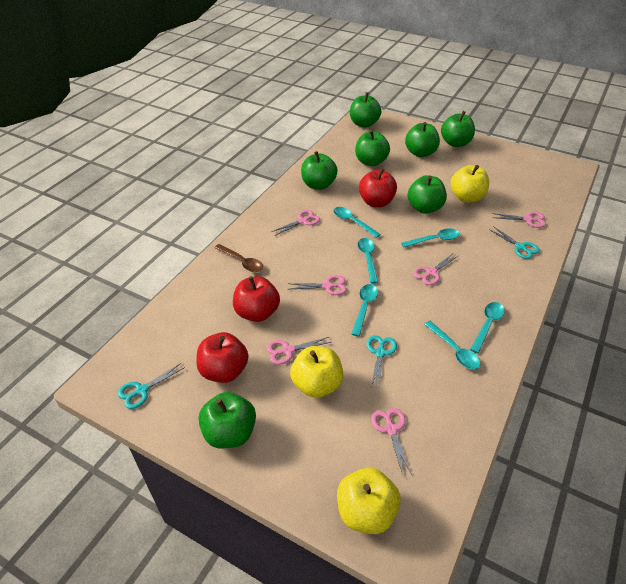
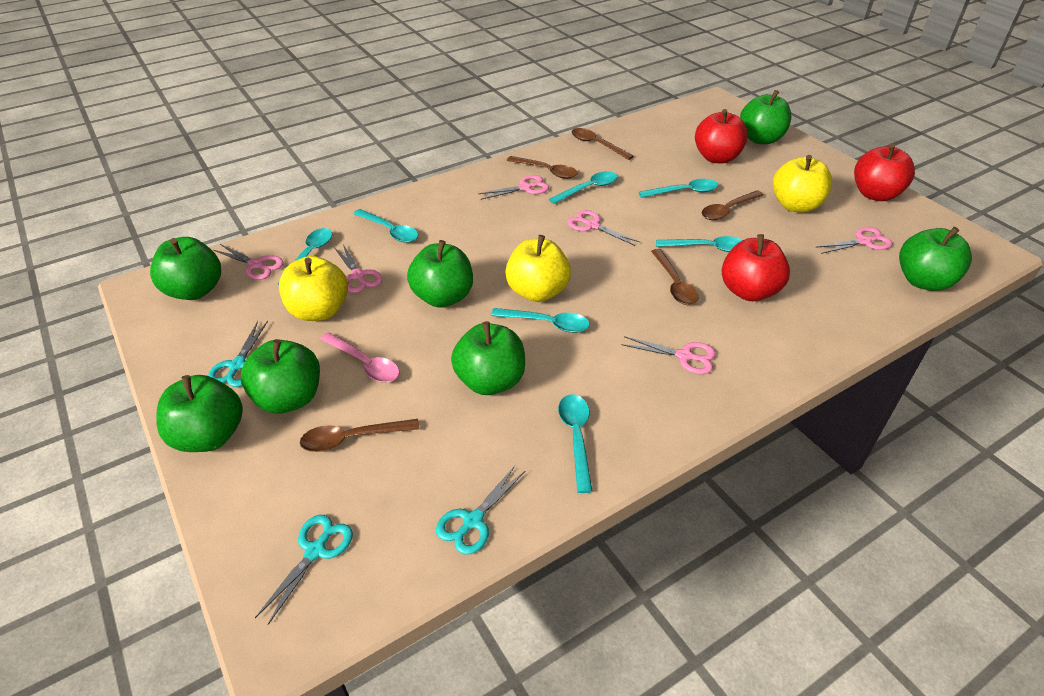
brown spoon: 1 -> 5
pink spoon: 0 -> 1
turquoise spoon: 6 -> 7

